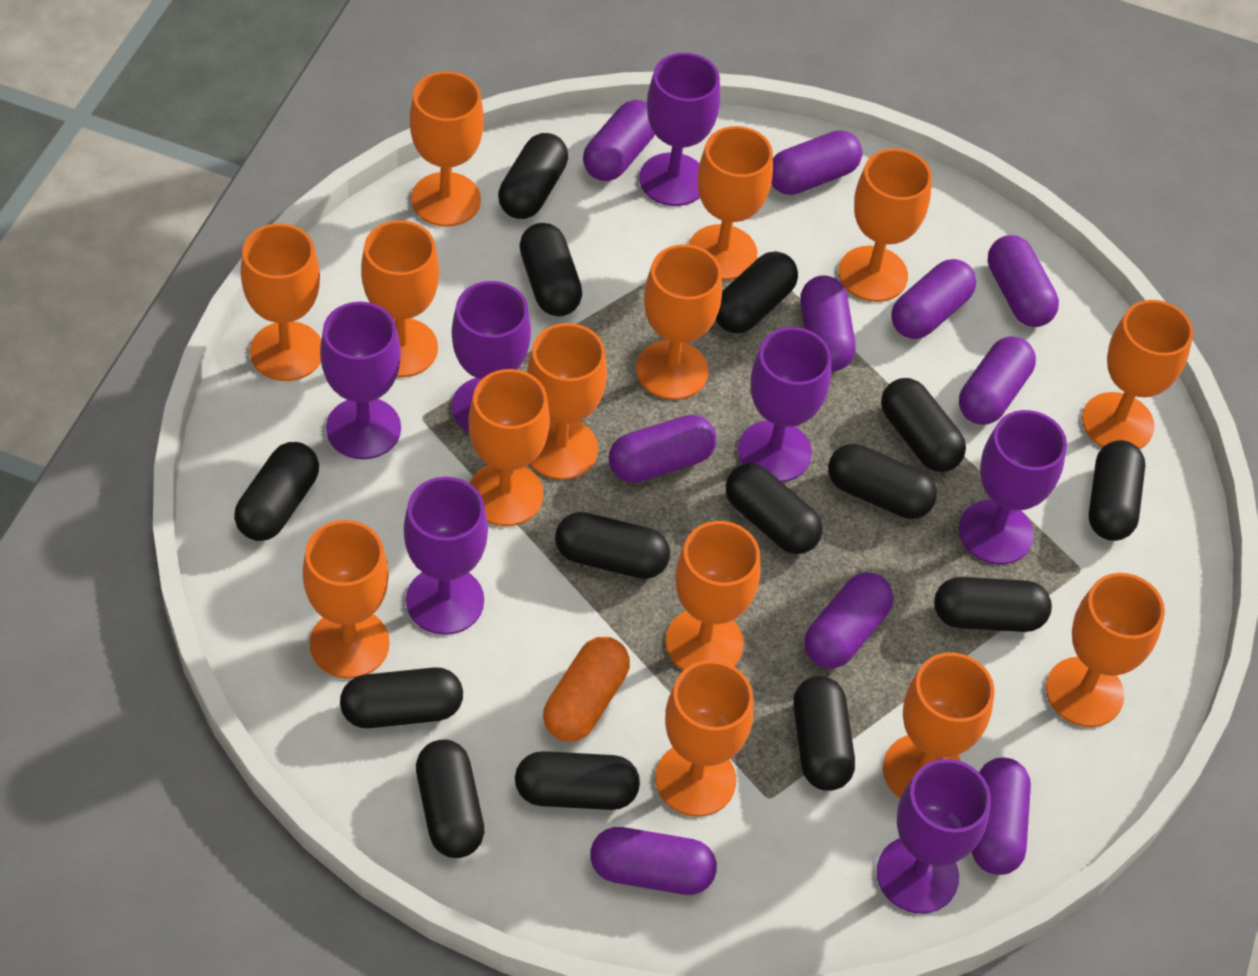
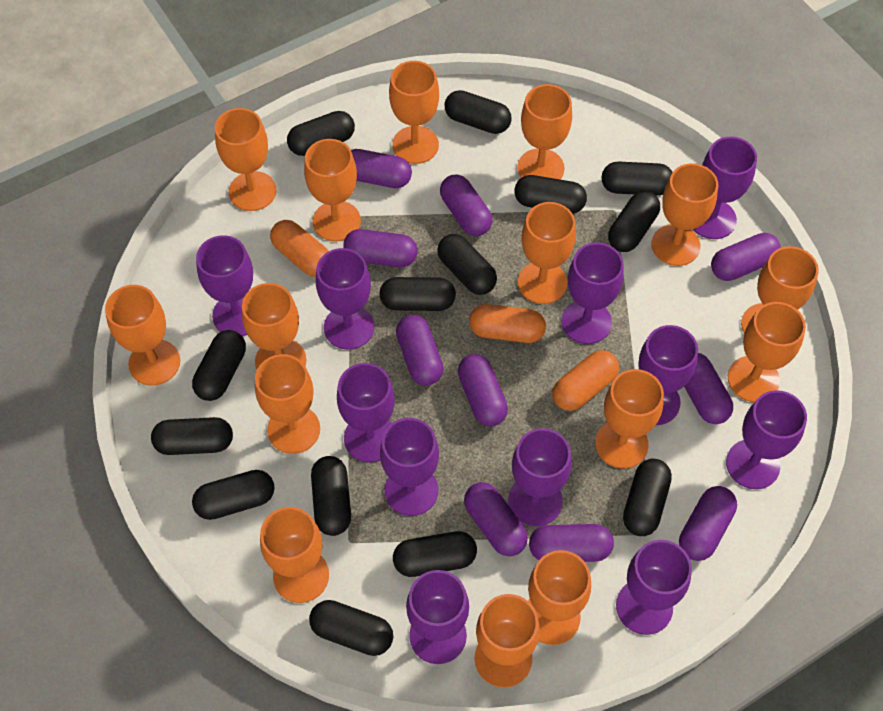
orange capsule: 1 -> 3
orange goblet: 14 -> 15
purple goblet: 7 -> 11

